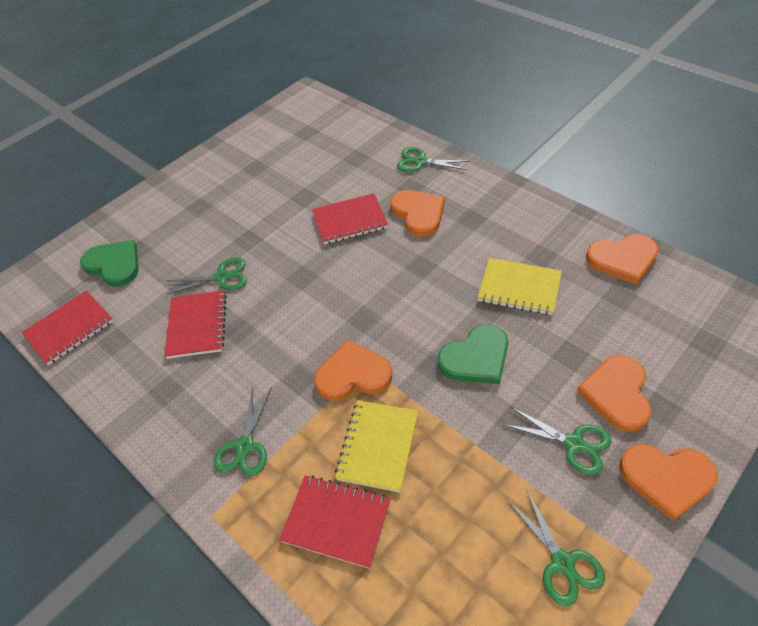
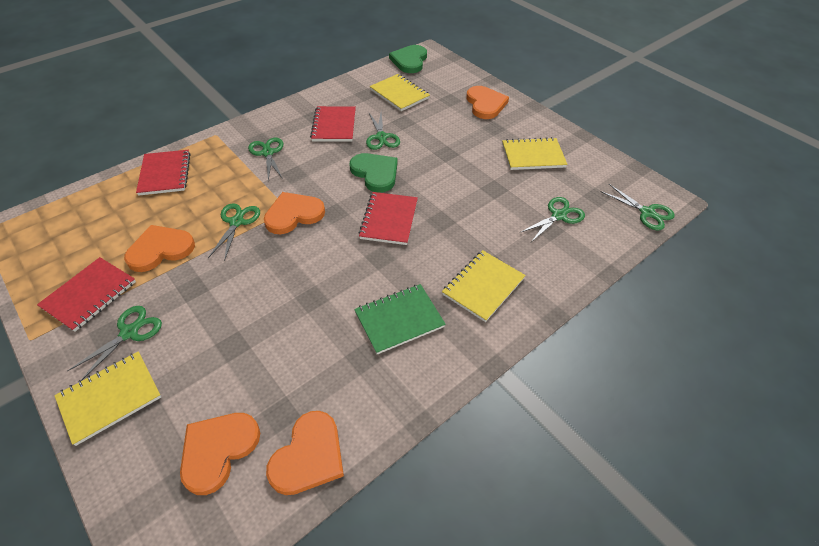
green notebook: 0 -> 1
green scissors: 5 -> 6
yellow notebook: 2 -> 4

